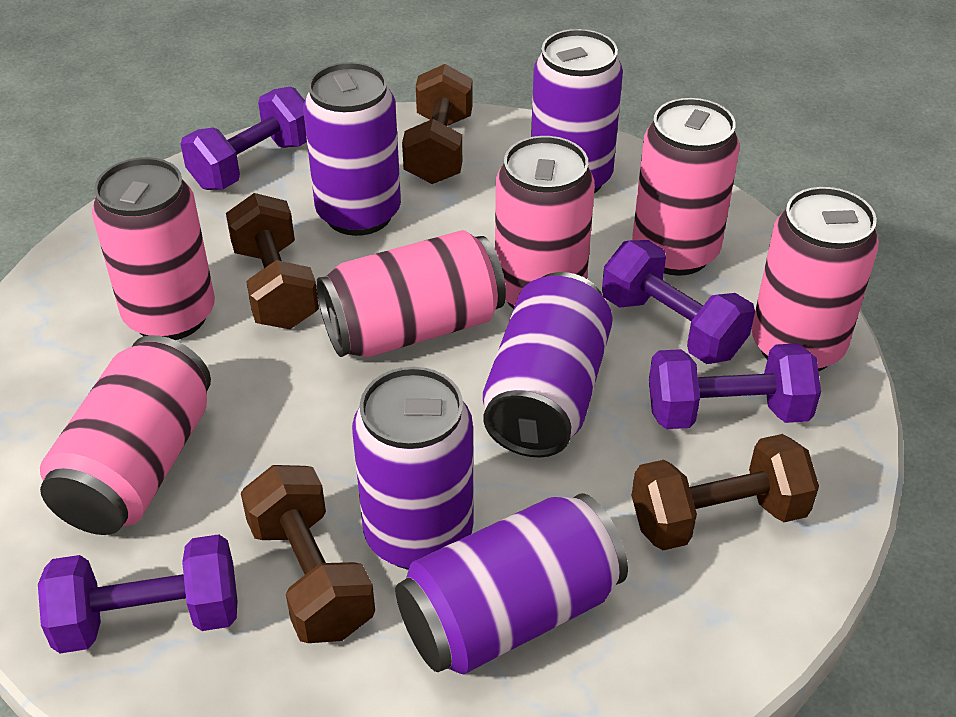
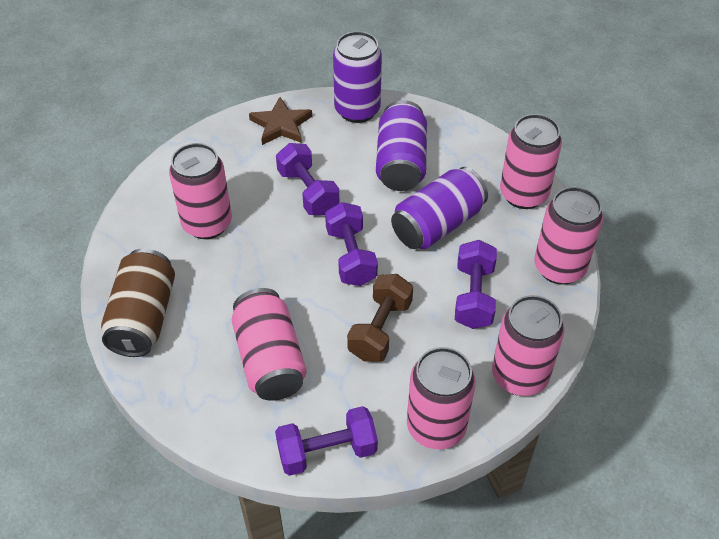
brown can: 0 -> 1
brown dumbbell: 4 -> 1
brown star: 0 -> 1
purple can: 5 -> 3

